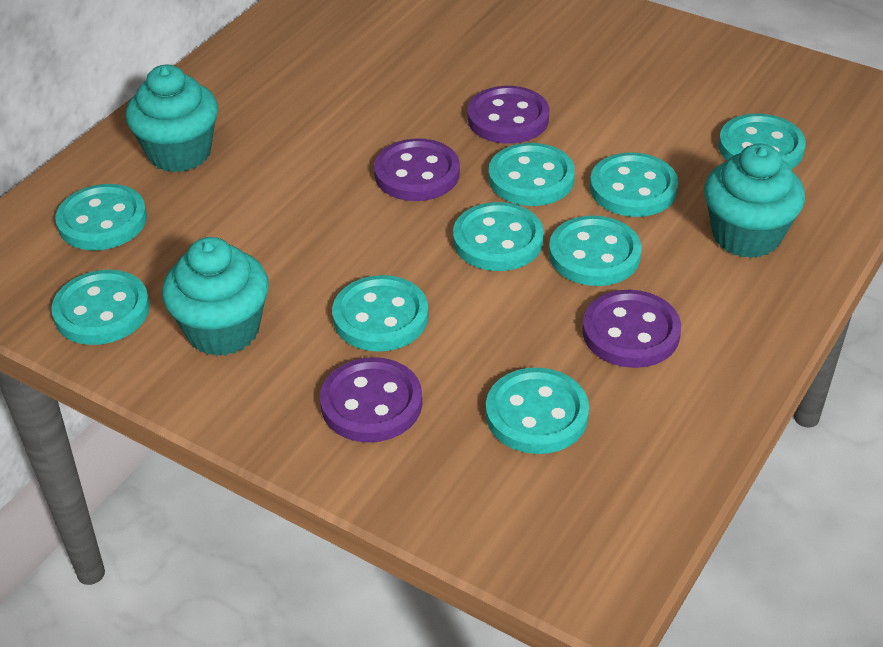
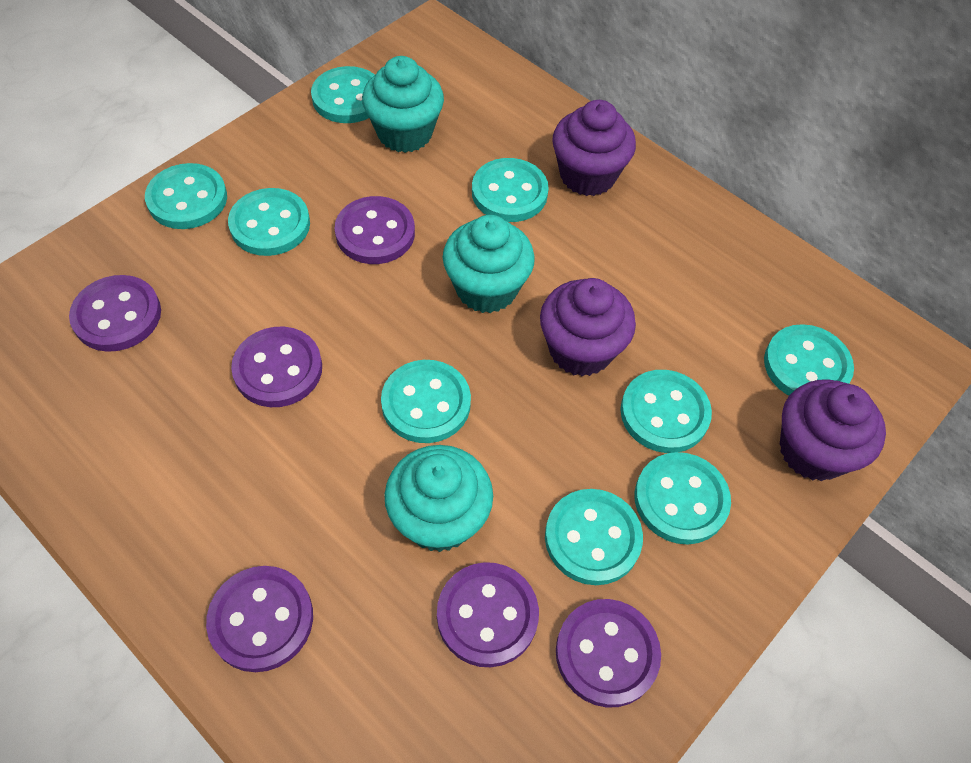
purple button: 4 -> 6
purple cupcake: 0 -> 3

